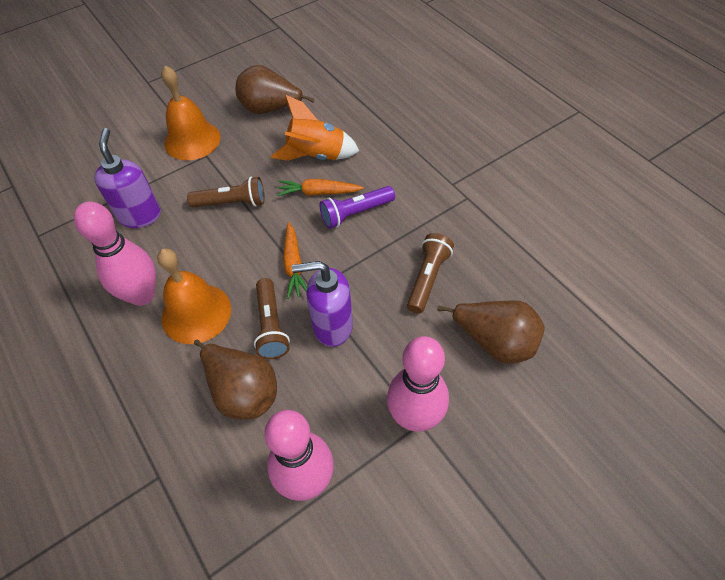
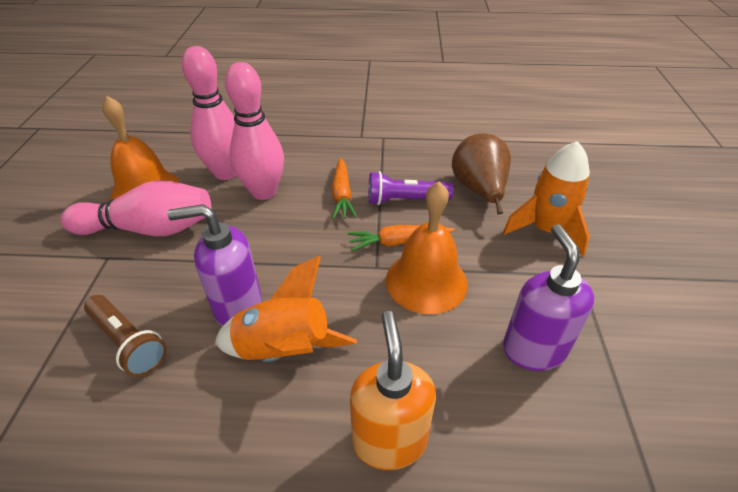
brown flashlight: 3 -> 1
brown pear: 3 -> 1
orange rocket: 1 -> 2
orange soap dispenser: 0 -> 1

